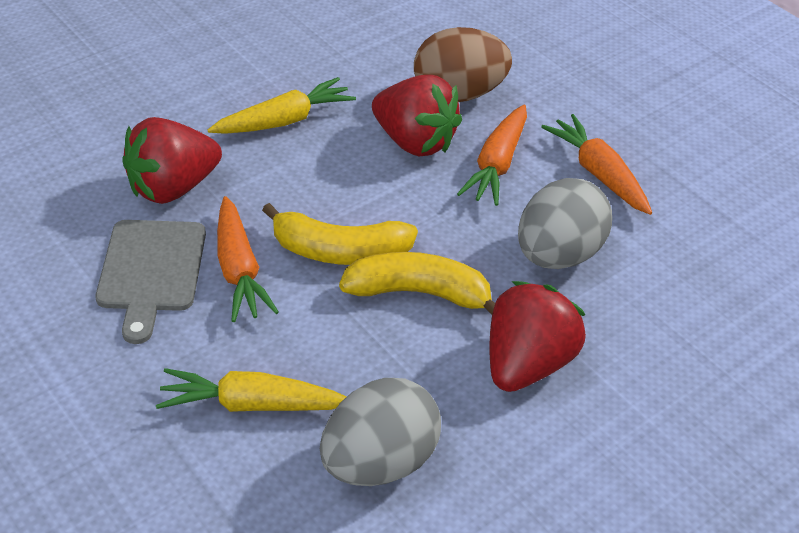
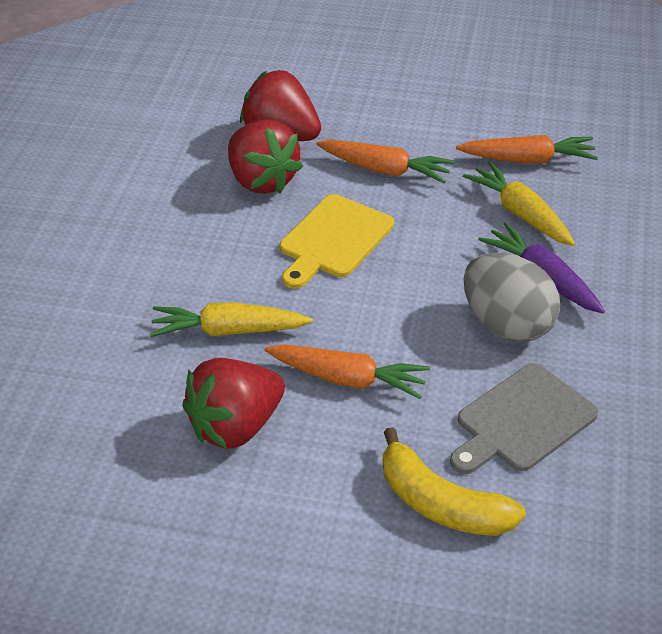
brown egg: 1 -> 0
grey egg: 2 -> 1
purple carrot: 0 -> 1
yellow banana: 2 -> 1
yellow cutting board: 0 -> 1

